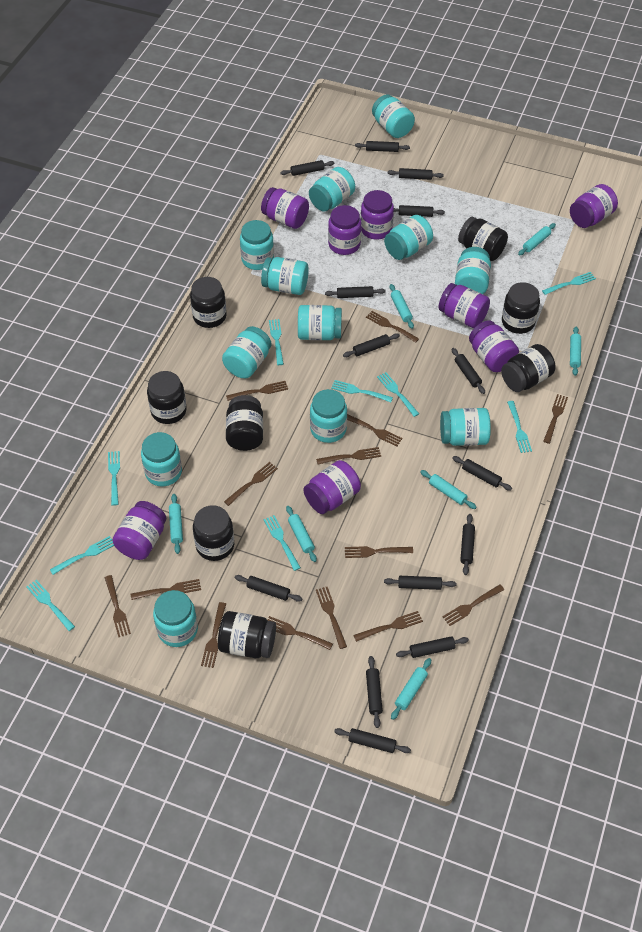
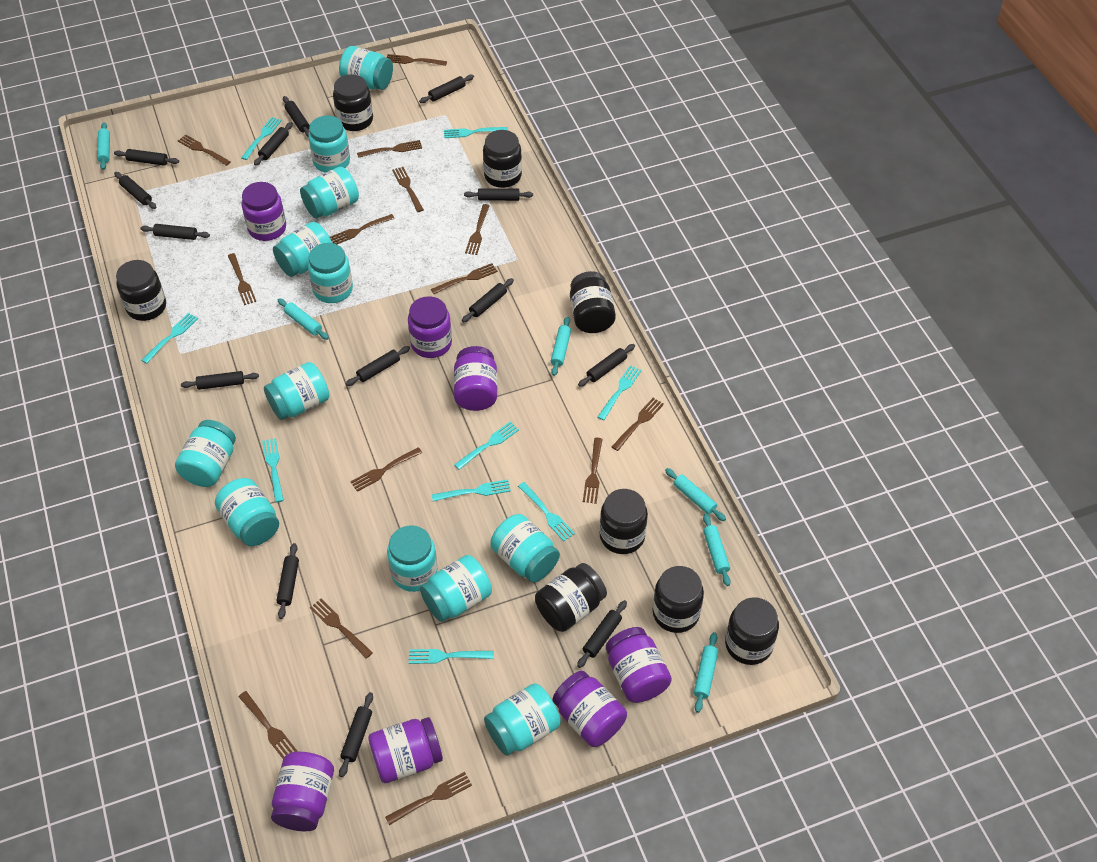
purple jar: 8 -> 7
turquoise rolling pin: 7 -> 6

